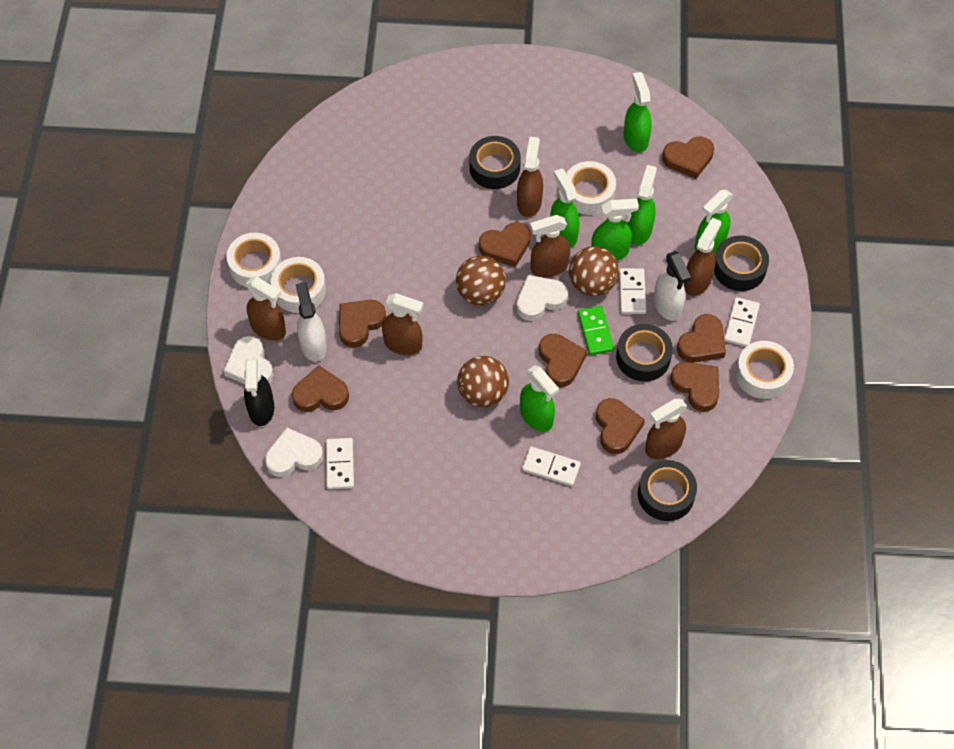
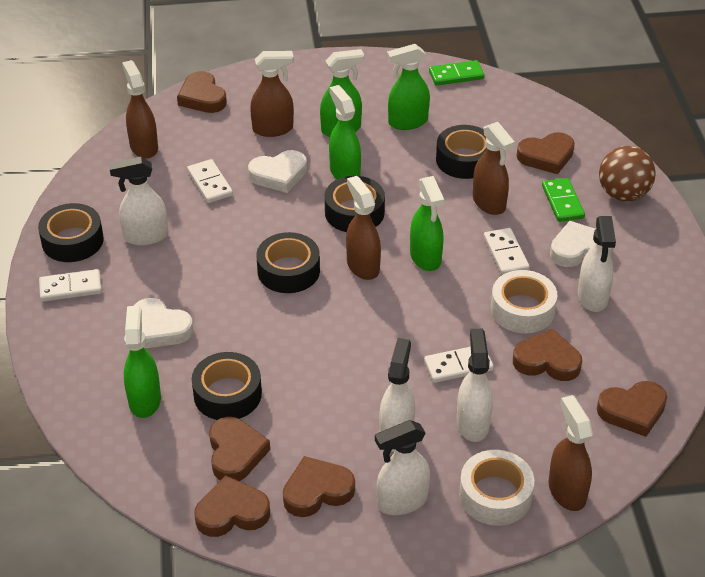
black spray bottle: 1 -> 0
black tape: 4 -> 5
brown ball: 3 -> 1
brown heart: 8 -> 7
brown spray bottle: 6 -> 5
green domino: 1 -> 2
green spray bottle: 6 -> 5
white spray bottle: 2 -> 5
white tape: 4 -> 2

